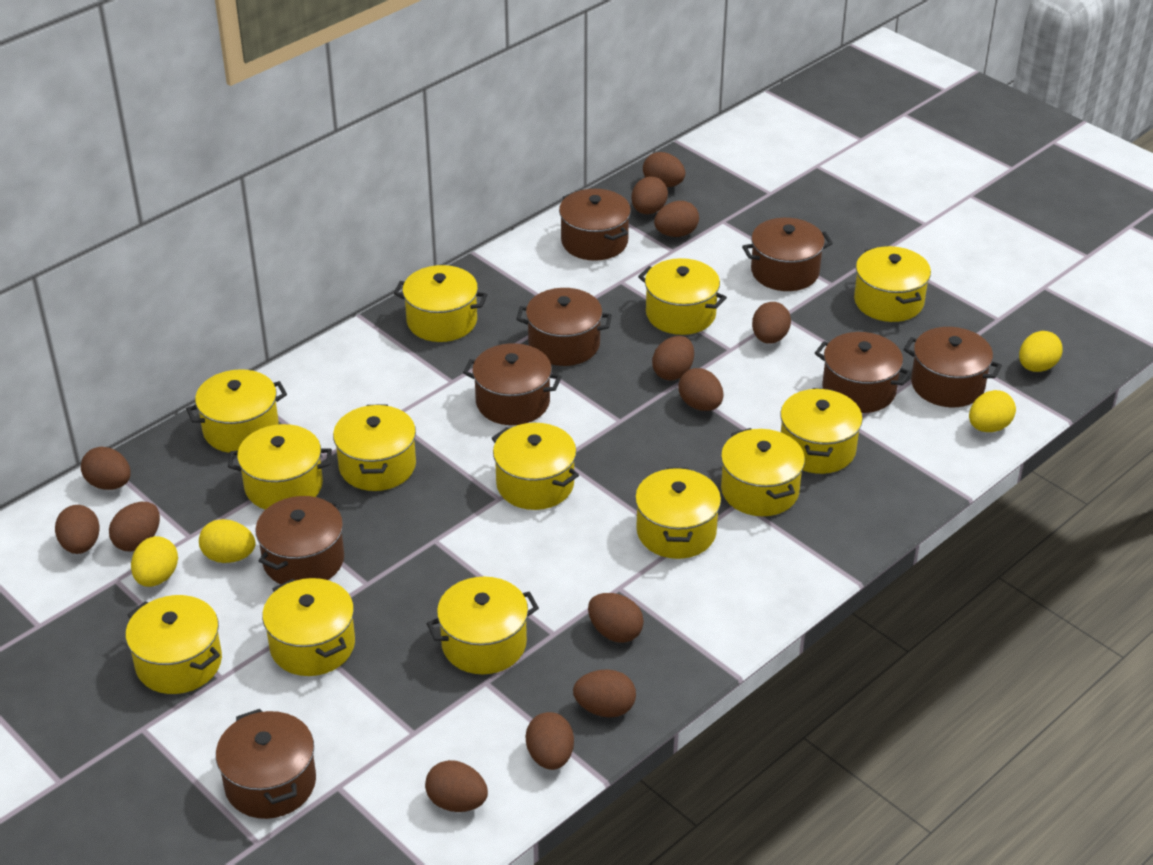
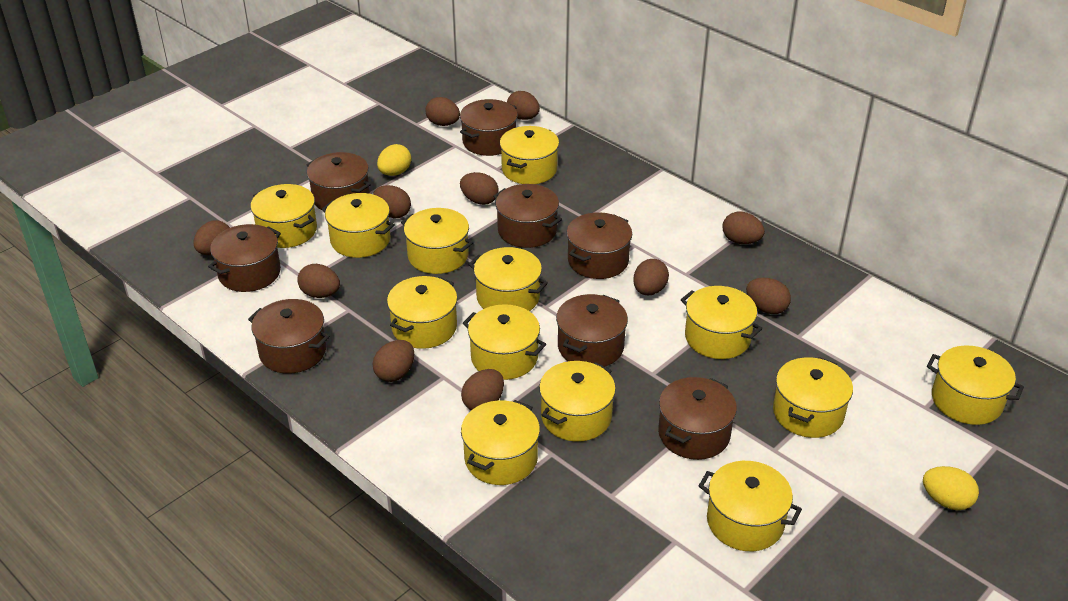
brown egg: 13 -> 11
yellow egg: 4 -> 2

